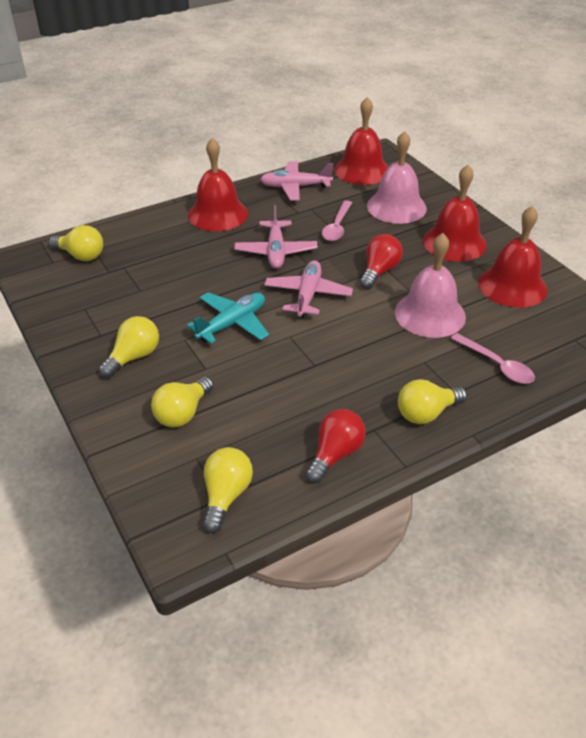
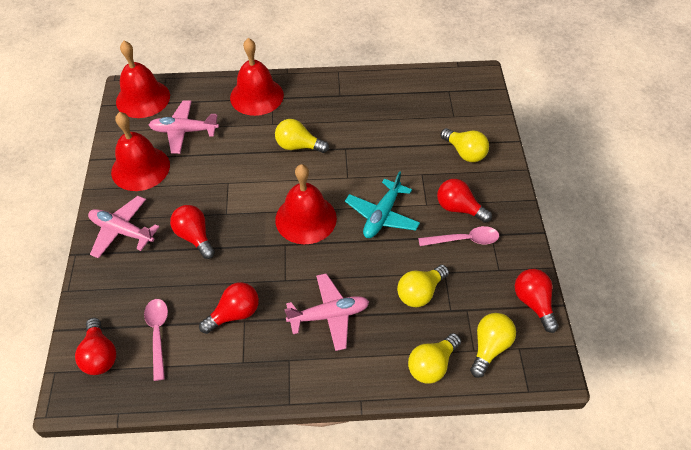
pink bell: 2 -> 0
red light bulb: 2 -> 5

